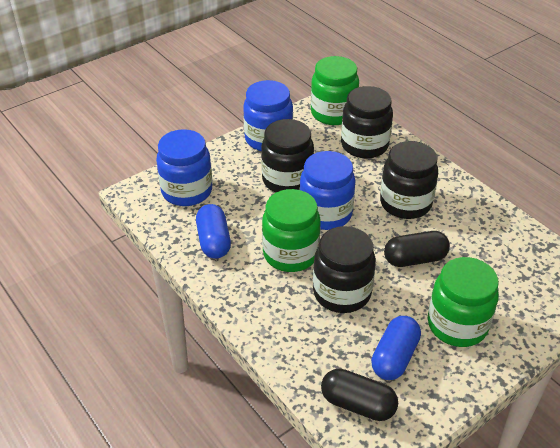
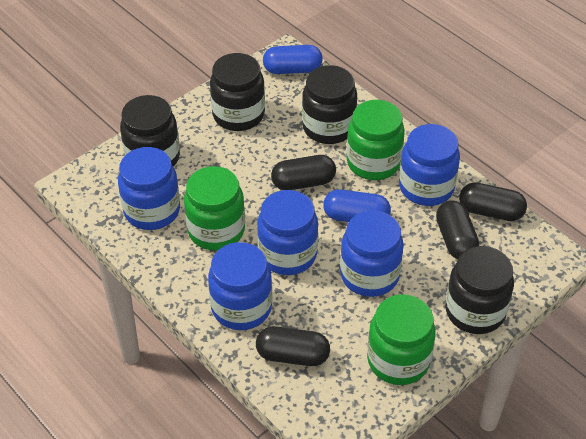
black capsule: 2 -> 4
blue jar: 3 -> 5

